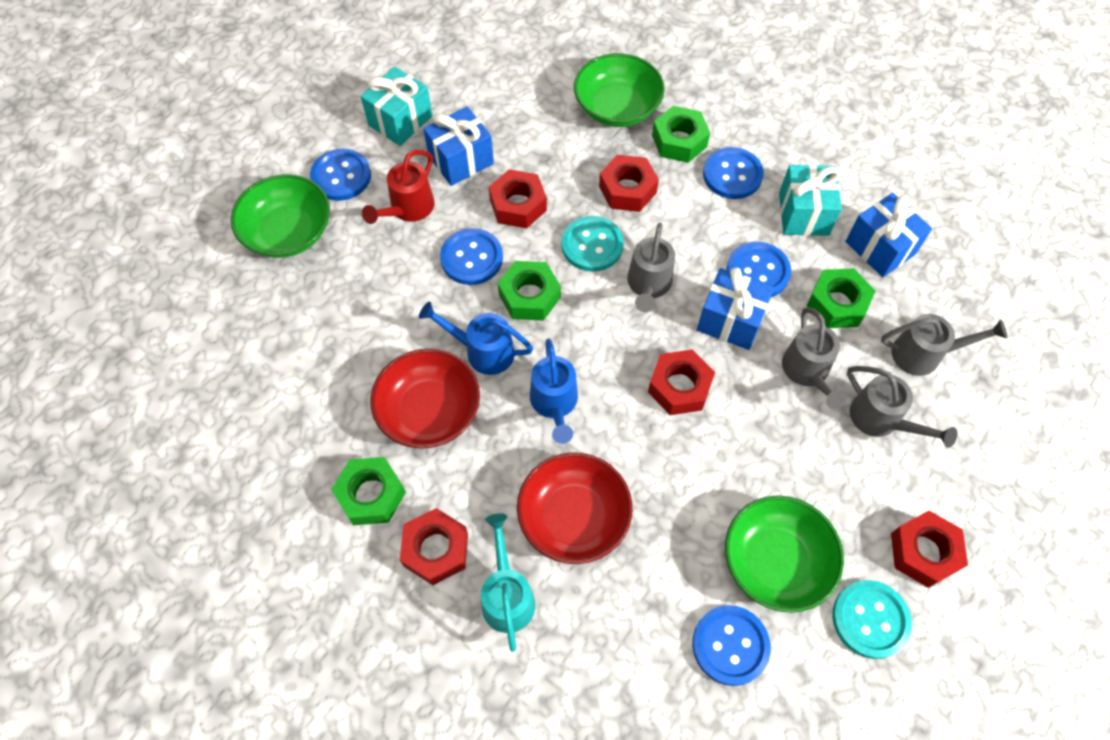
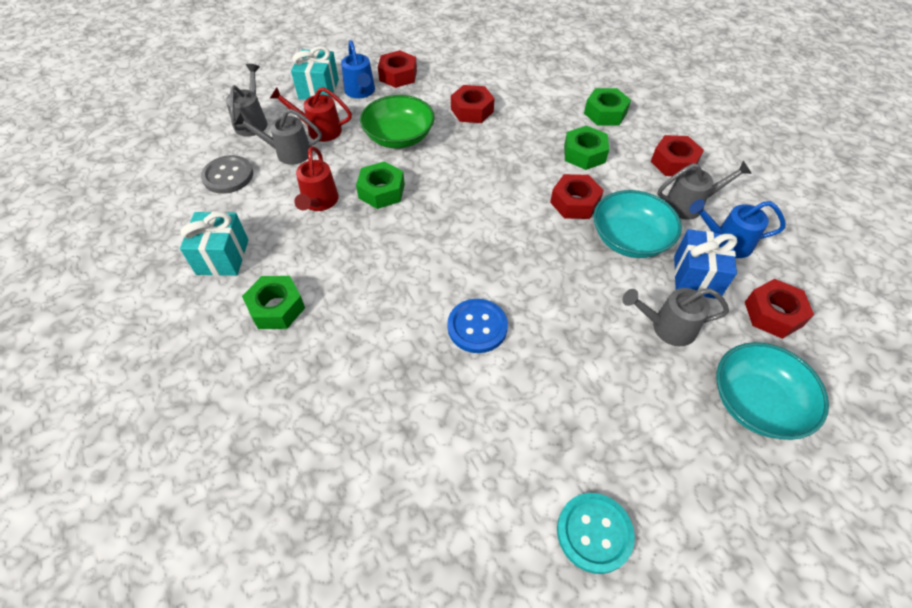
blue button: 5 -> 1
blue gift: 3 -> 1
green bowl: 3 -> 1
grey button: 0 -> 1
red bowl: 2 -> 0
red watering can: 1 -> 2
turquoise bowl: 0 -> 2
turquoise button: 2 -> 1
turquoise watering can: 1 -> 0

